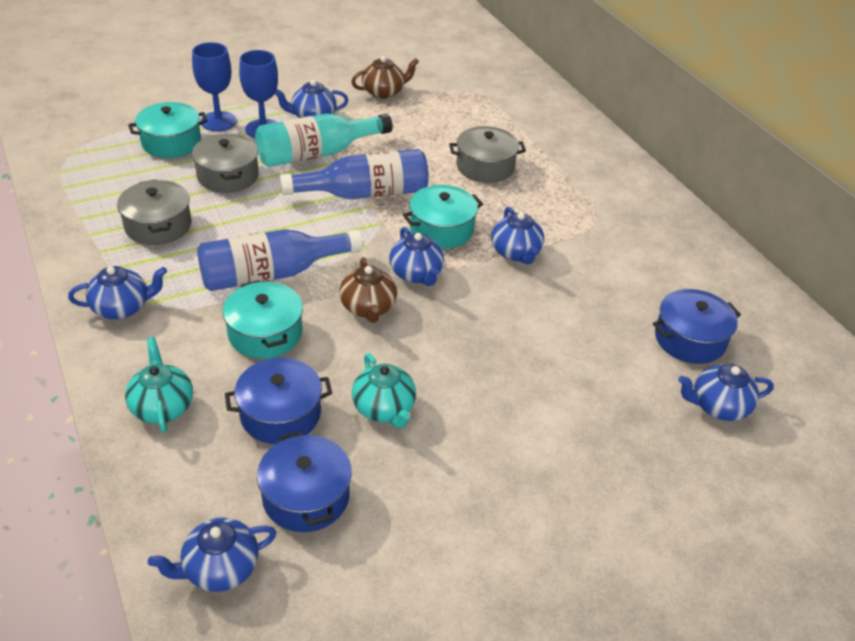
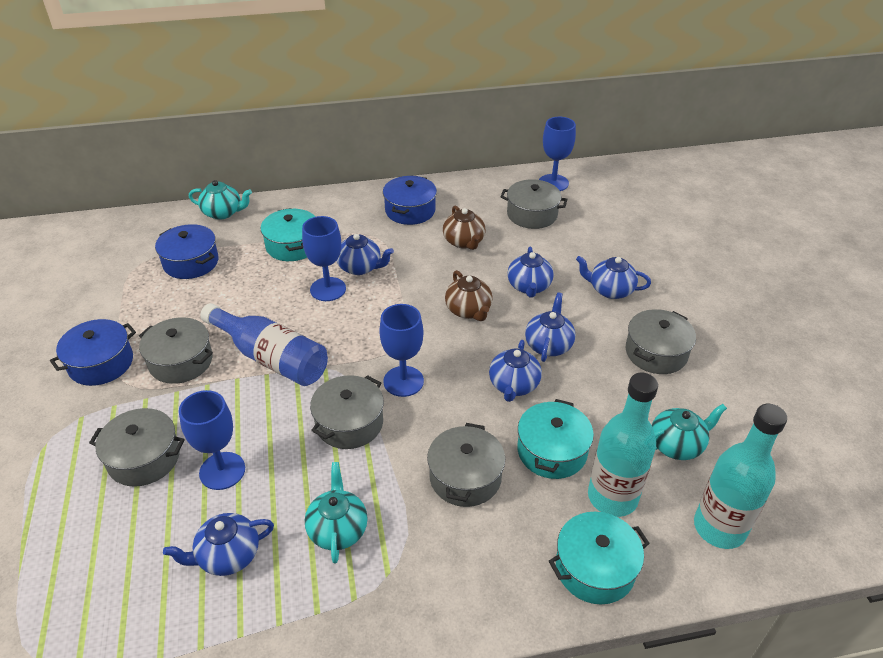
blue bottle: 2 -> 1
blue goblet: 2 -> 4
grey pot: 3 -> 6
turquoise bottle: 1 -> 2
turquoise teapot: 2 -> 3

